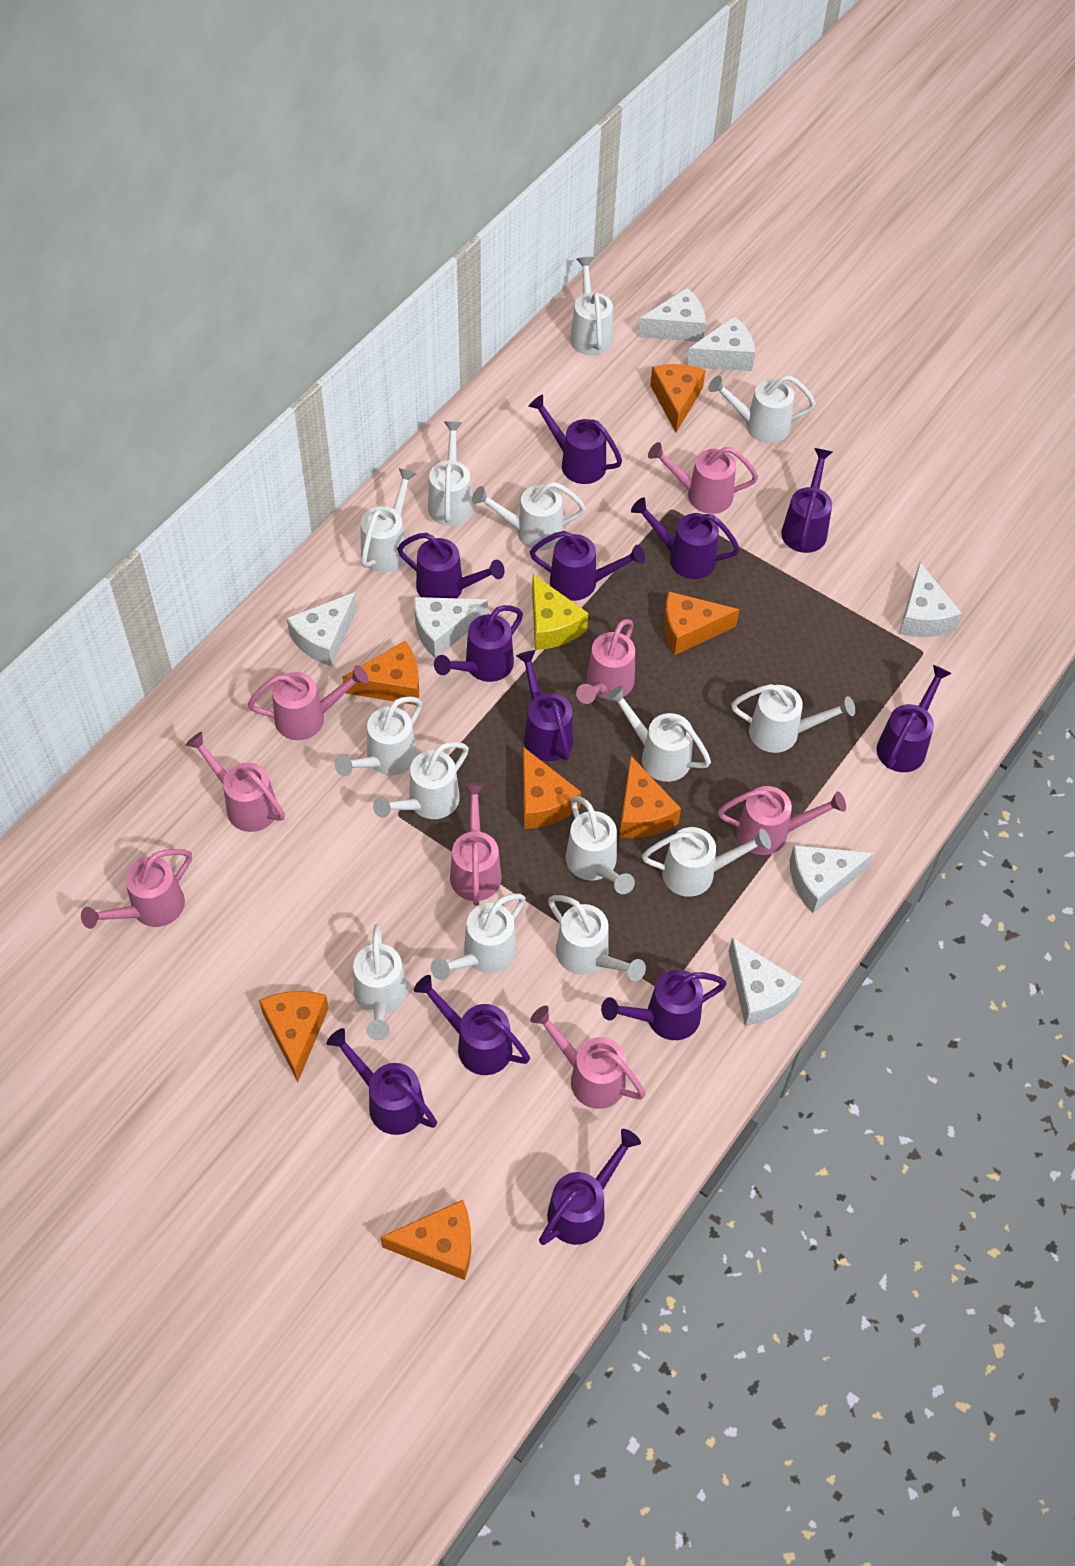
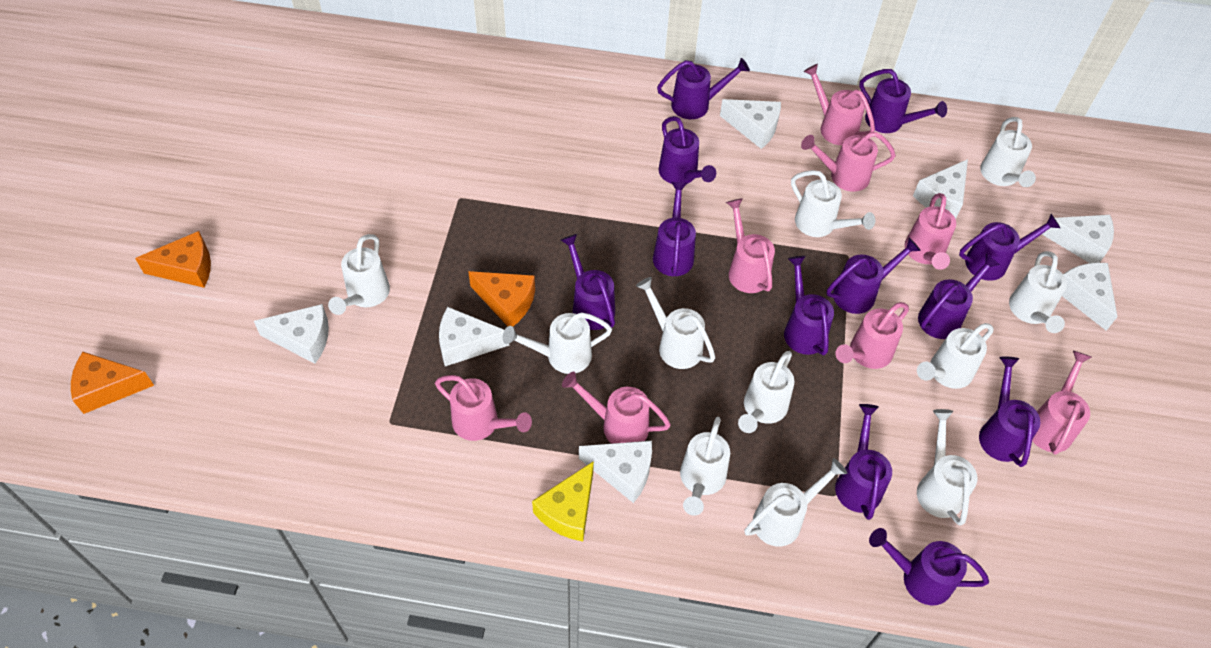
orange cheese: 7 -> 3
white watering can: 14 -> 11

